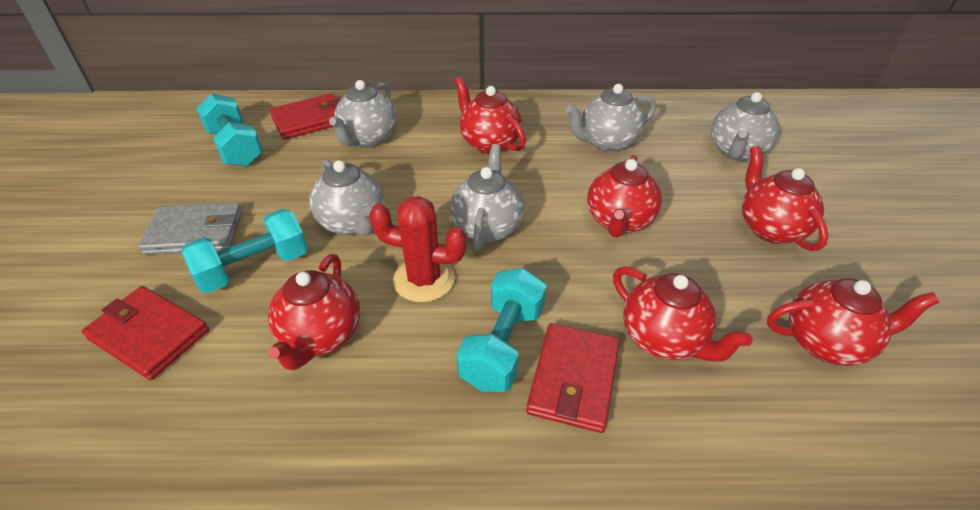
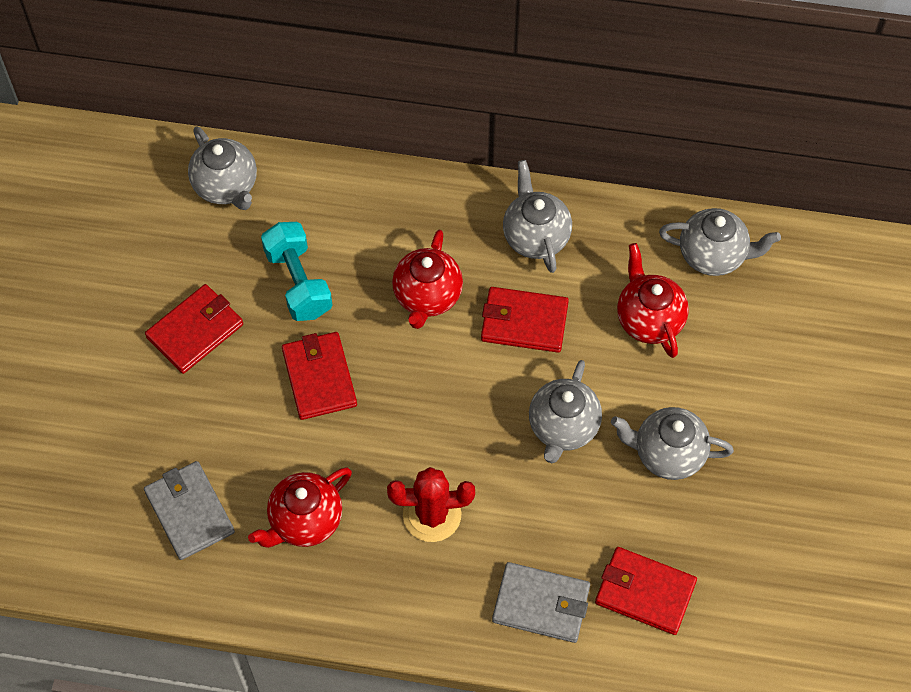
grey wallet: 1 -> 2
red teapot: 6 -> 3
red wallet: 3 -> 4
turquoise dumbbell: 3 -> 1

